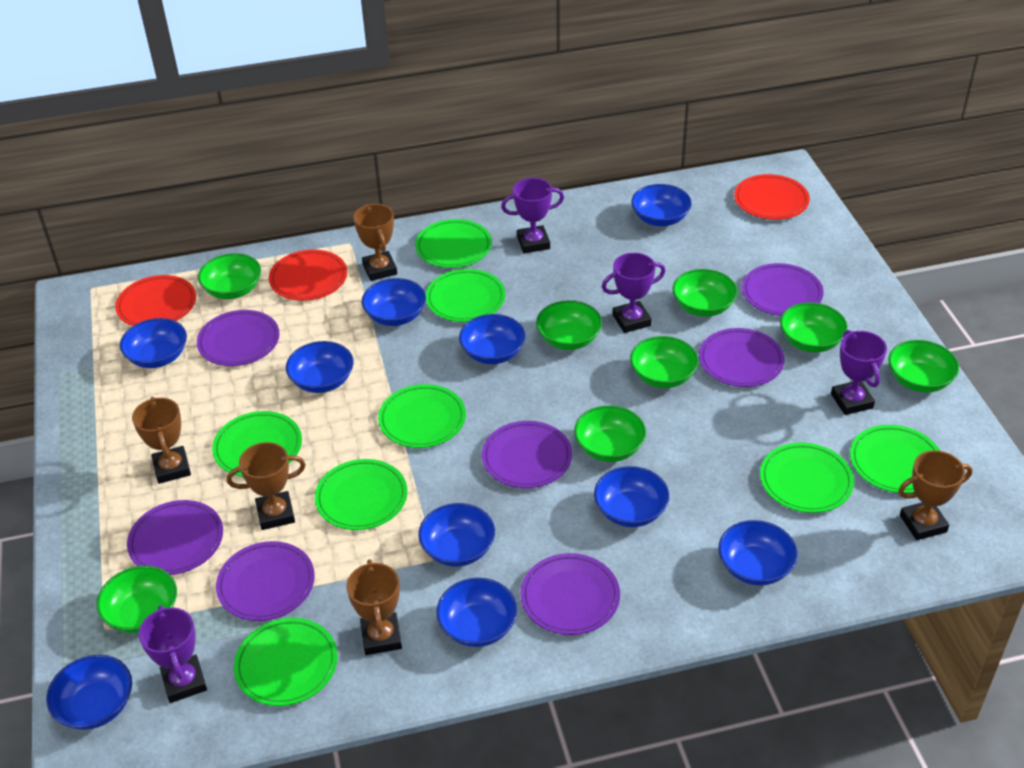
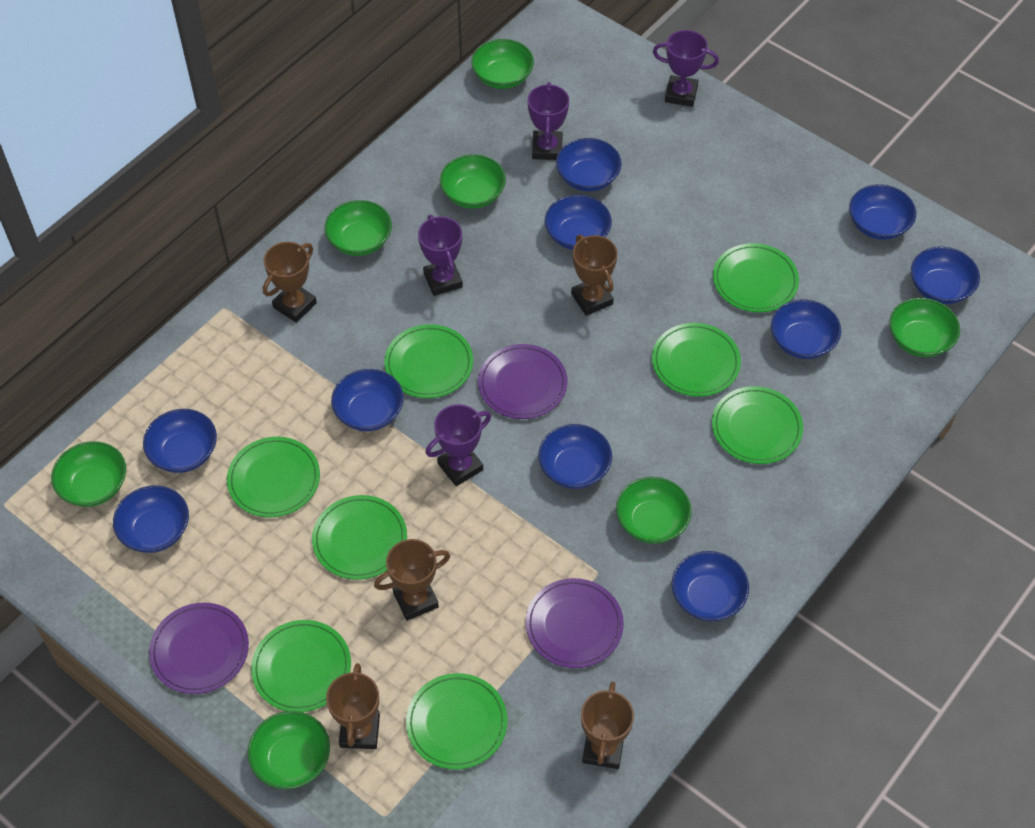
green bowl: 8 -> 7
purple plate: 7 -> 3
red plate: 3 -> 0

